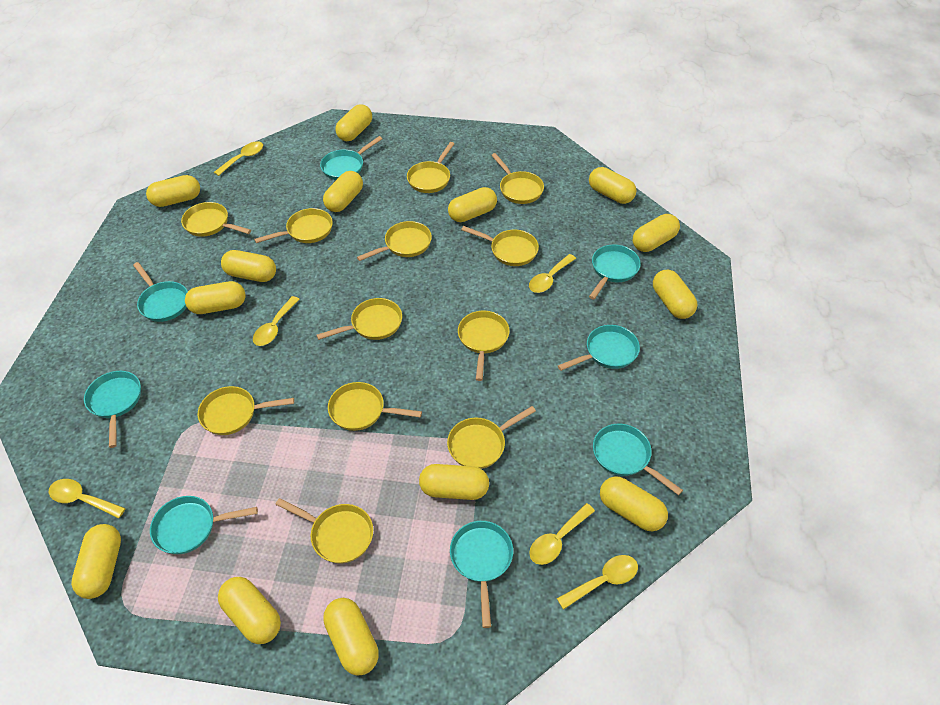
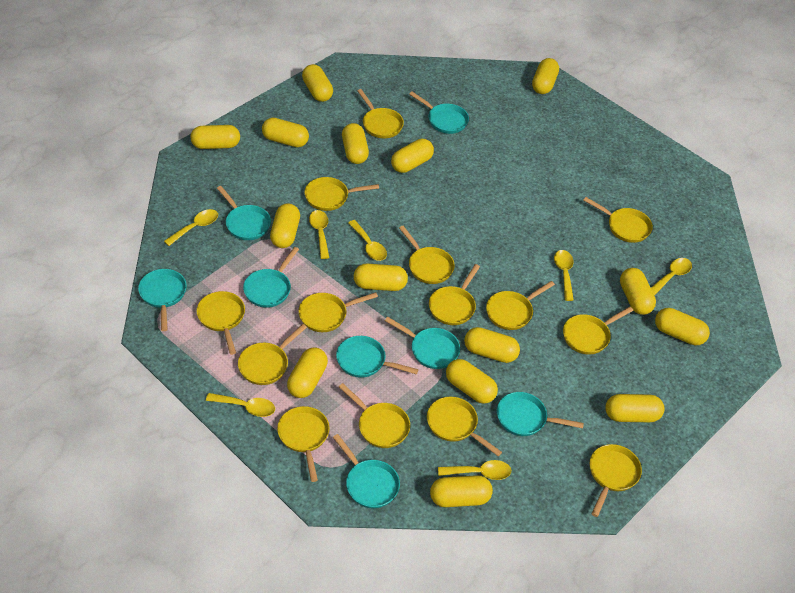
yellow capsule: 14 -> 15
yellow pan: 12 -> 14
yellow spoon: 6 -> 7

